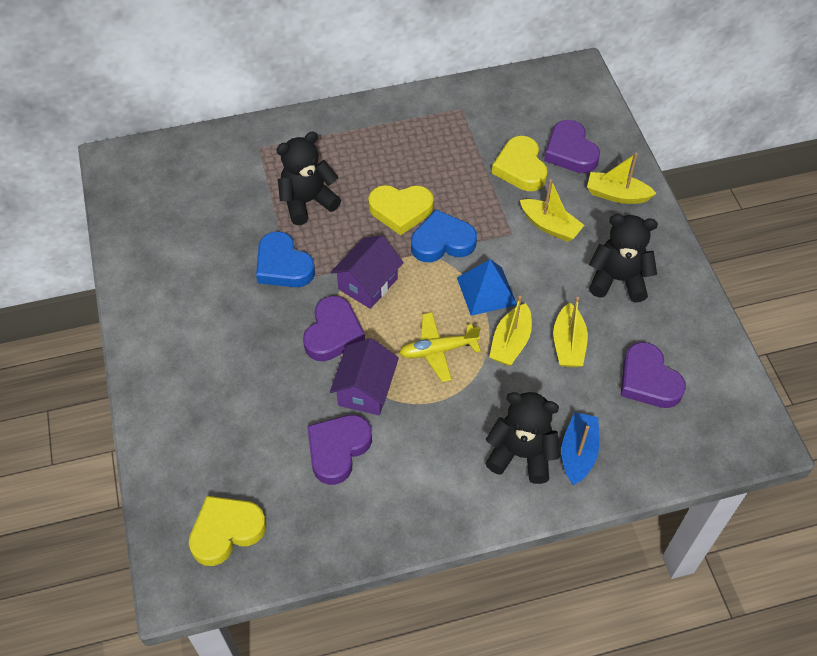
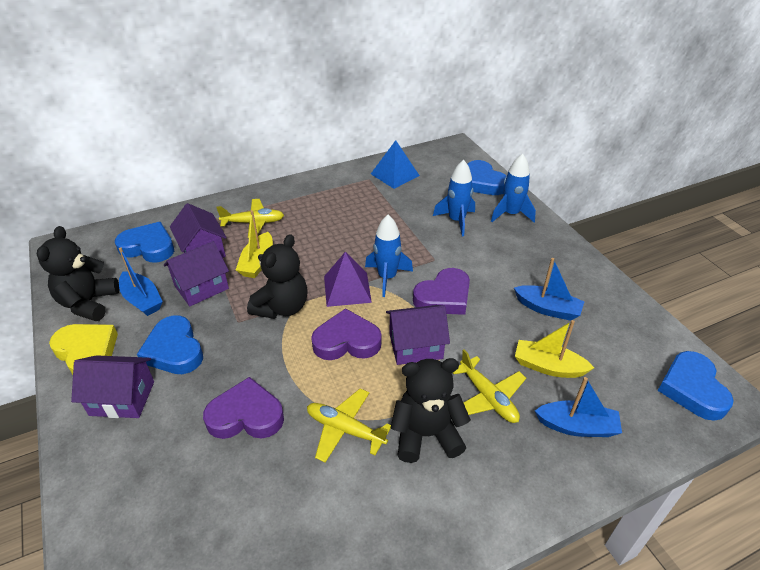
blue boat: 1 -> 3
blue heart: 2 -> 4
blue rocket: 0 -> 3
purple heart: 4 -> 3
purple house: 2 -> 4
purple pyramid: 0 -> 1
yellow boat: 4 -> 2
yellow heart: 3 -> 1
yellow plane: 1 -> 3

